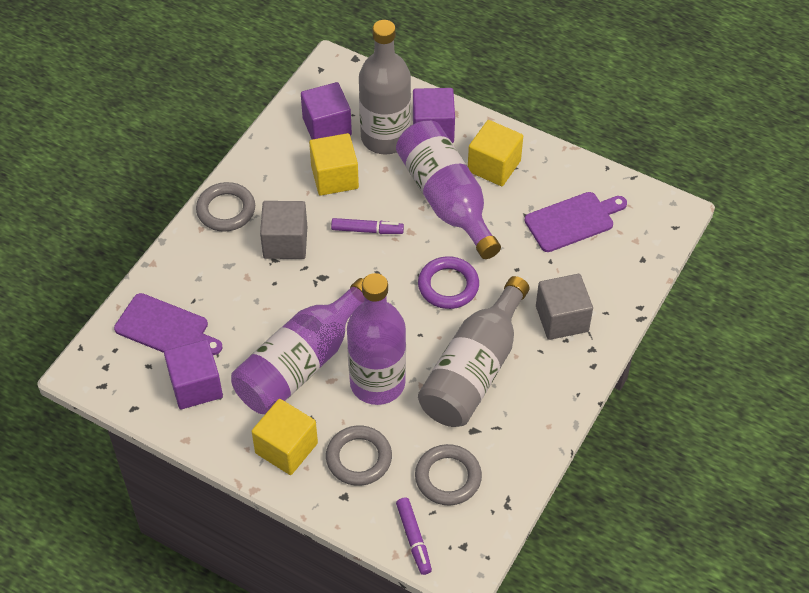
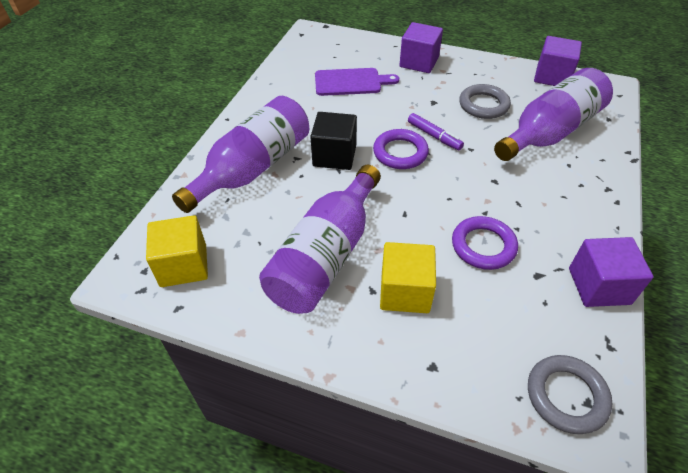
black cube: 0 -> 1
grey bottle: 2 -> 0
grey cube: 2 -> 0
grey ring: 3 -> 2
purple cutting board: 2 -> 1
purple marker: 2 -> 1
purple ring: 1 -> 2
yellow cube: 3 -> 2

